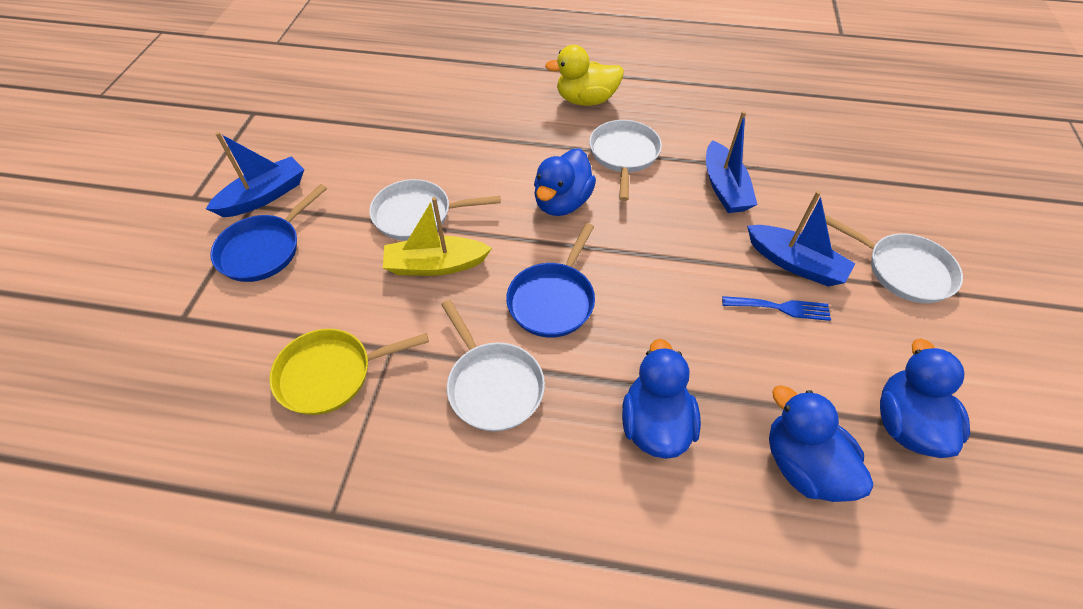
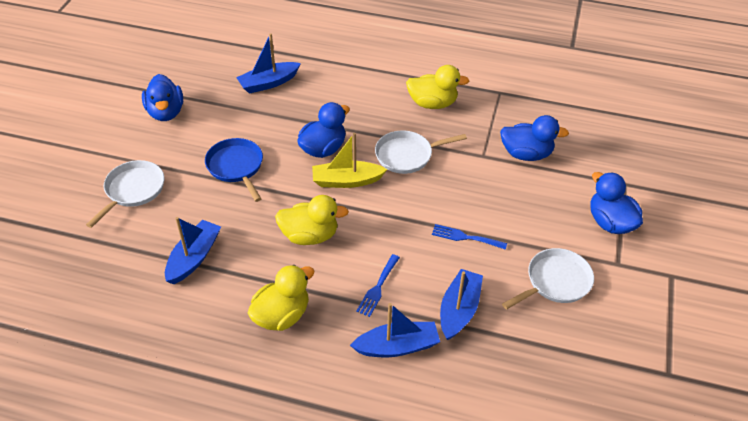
blue boat: 3 -> 4
blue fork: 1 -> 2
blue pan: 2 -> 1
white pan: 4 -> 3
yellow duck: 1 -> 3
yellow pan: 1 -> 0

